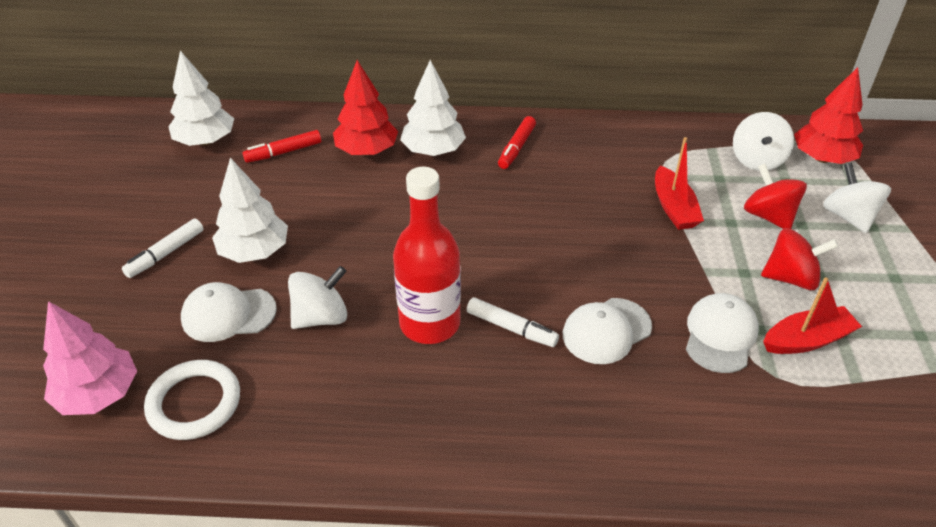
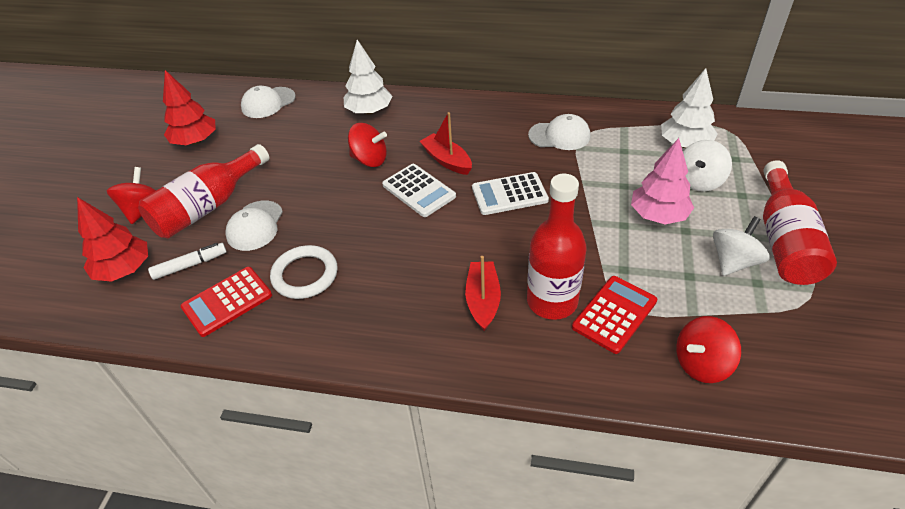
red bottle: 1 -> 3
red calculator: 0 -> 2
red marker: 2 -> 0
red spinning top: 2 -> 3
white calculator: 0 -> 2
white marker: 2 -> 1
white spinning top: 3 -> 2
white tree: 3 -> 2

